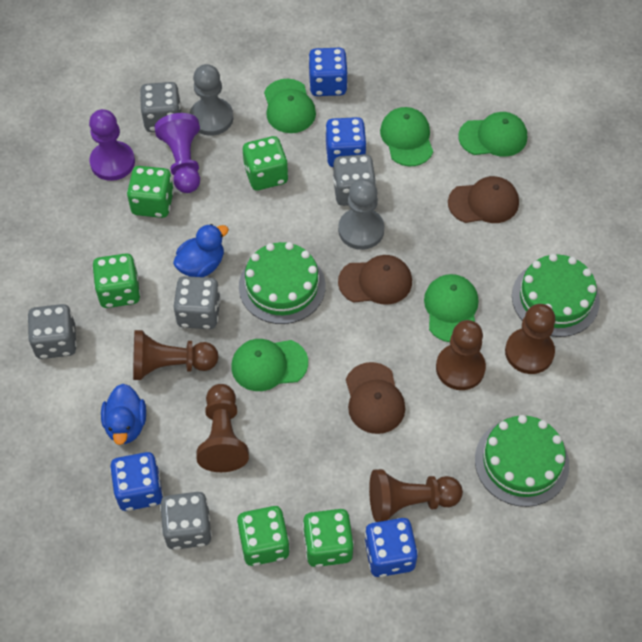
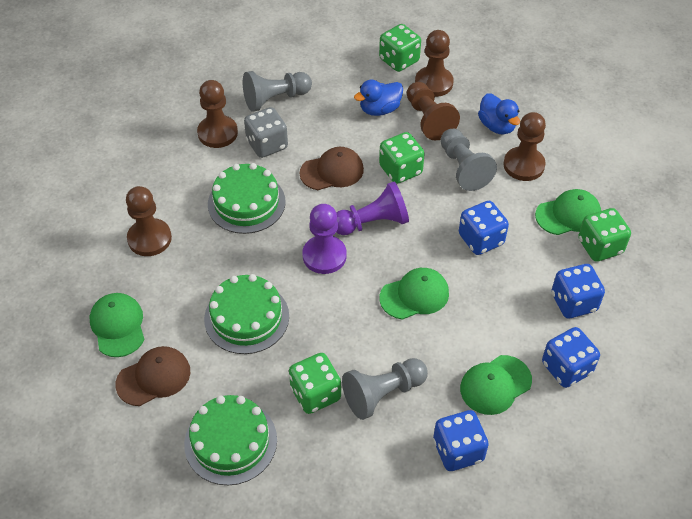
brown cap: 3 -> 2
green cap: 5 -> 4
green dice: 5 -> 4
grey dice: 5 -> 1
grey pawn: 2 -> 3

